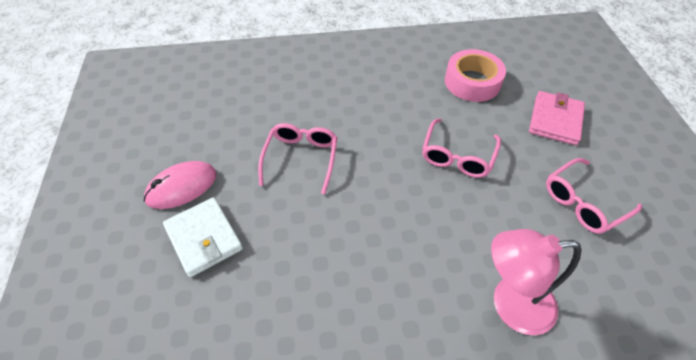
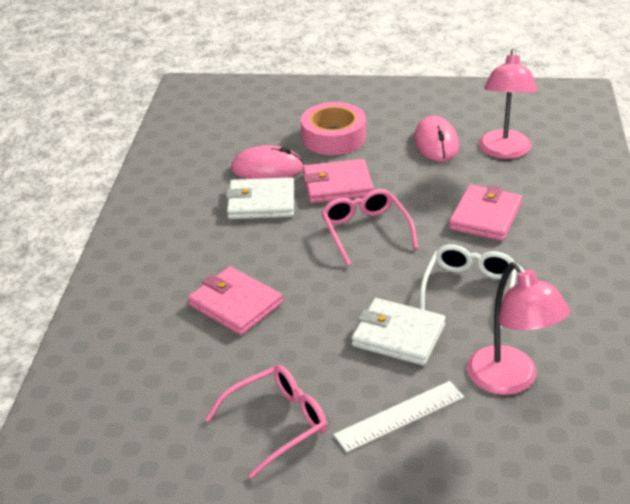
pink glasses: 3 -> 2
pink lamp: 1 -> 2
pink mouse: 1 -> 2
pink wallet: 1 -> 3
white glasses: 0 -> 1
white ruler: 0 -> 1
white wallet: 1 -> 2

